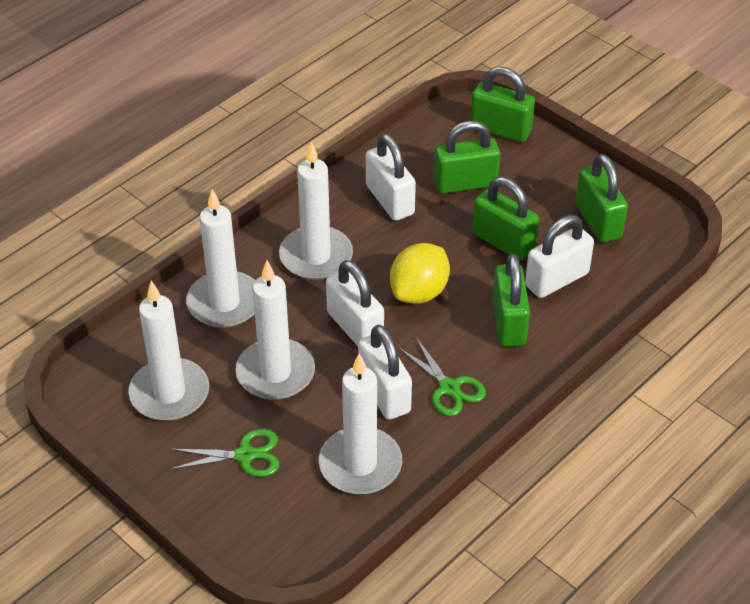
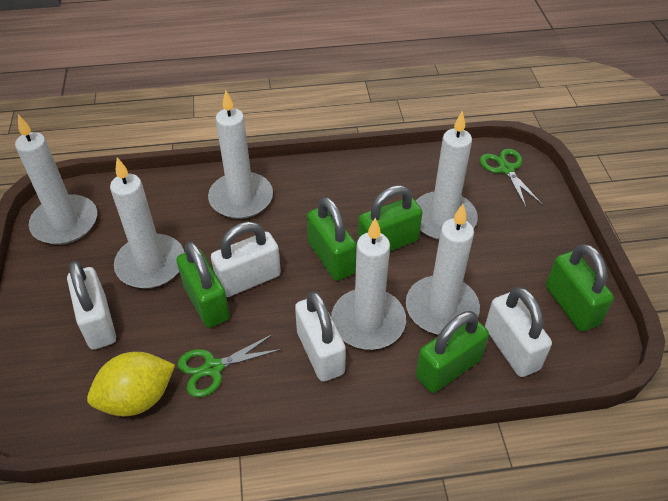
white candle: 5 -> 6

